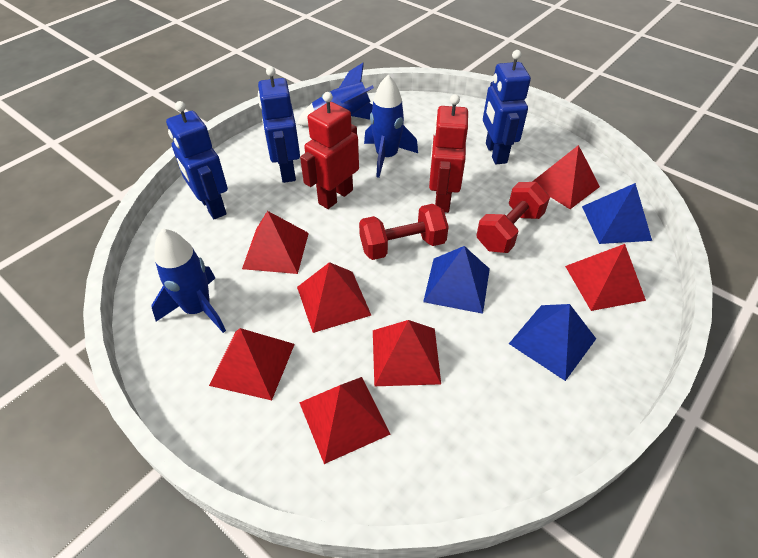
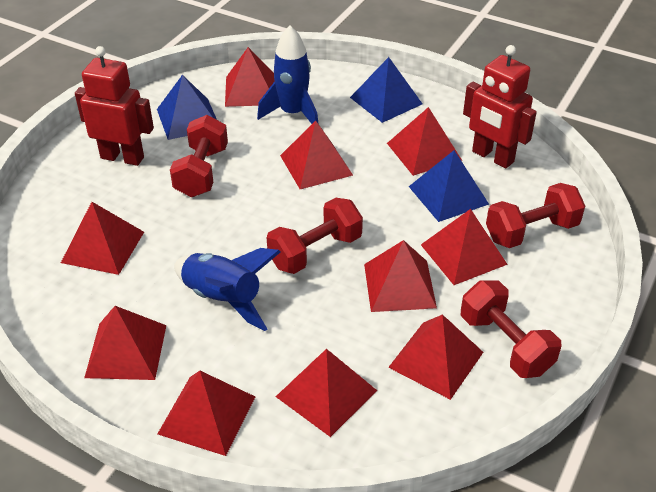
blue robot: 3 -> 0
blue rocket: 3 -> 2
red dumbbell: 2 -> 4
red pyramid: 7 -> 10

